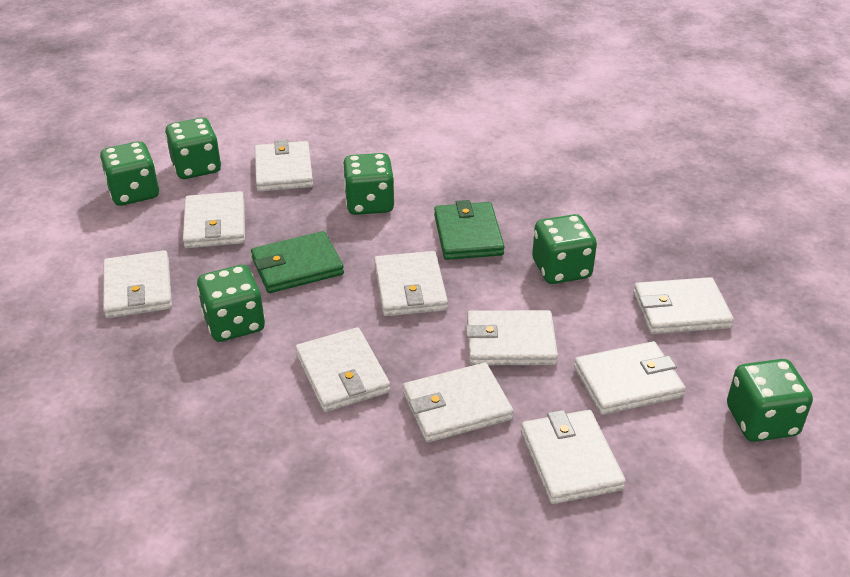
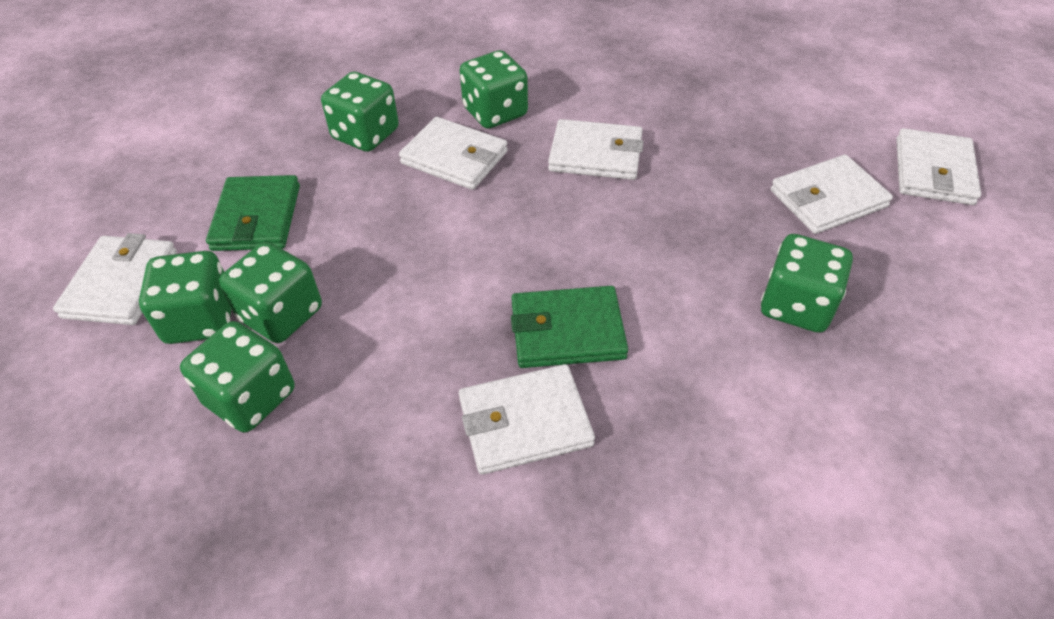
white wallet: 10 -> 6

